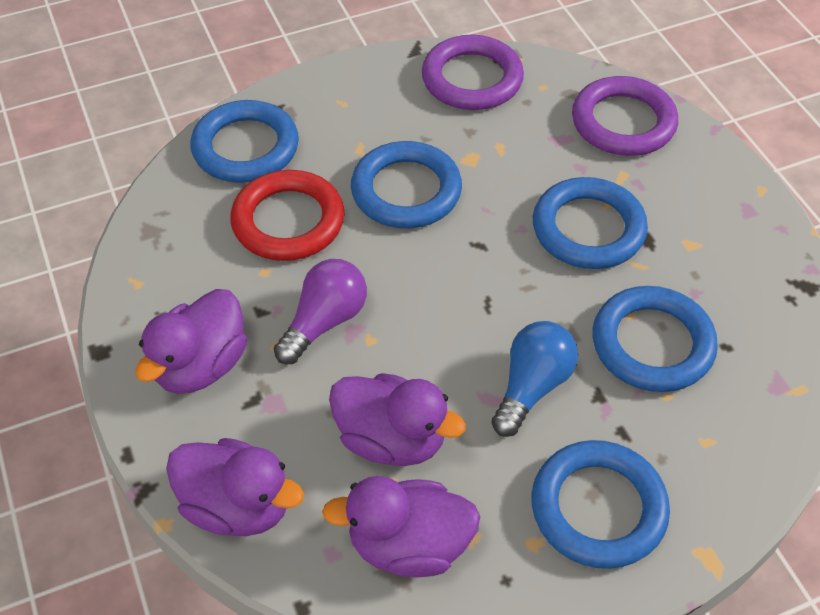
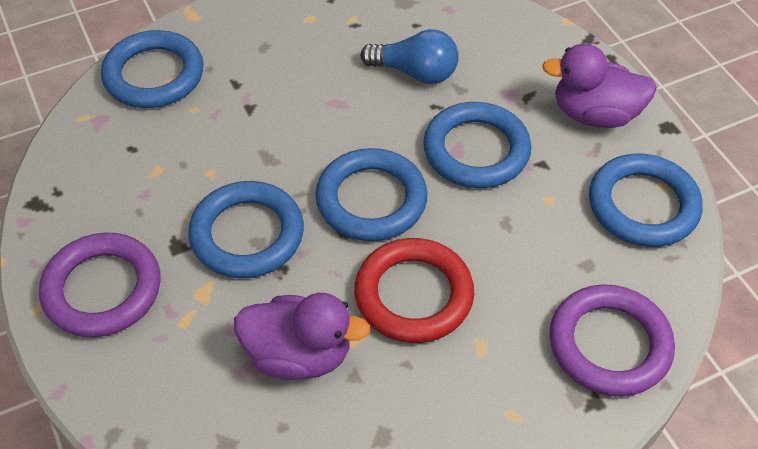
purple duck: 4 -> 2
purple light bulb: 1 -> 0

